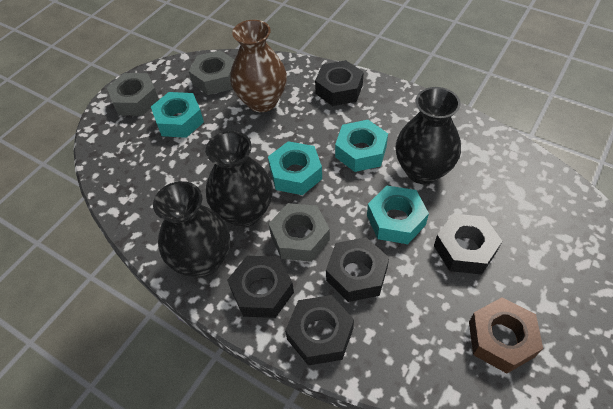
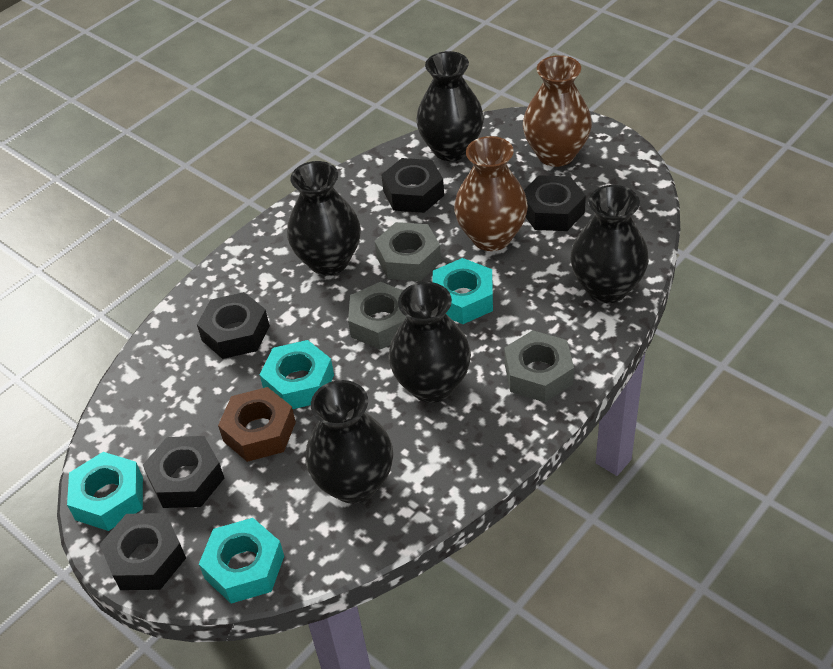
black vase: 3 -> 5
brown vase: 1 -> 2

